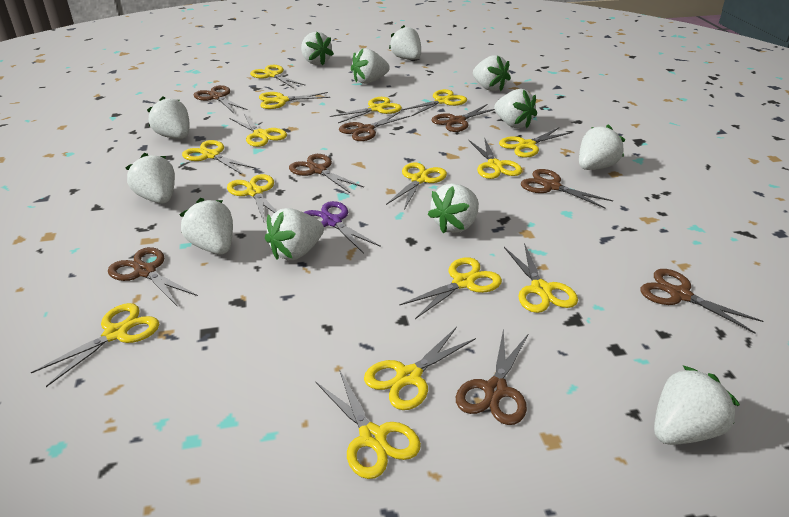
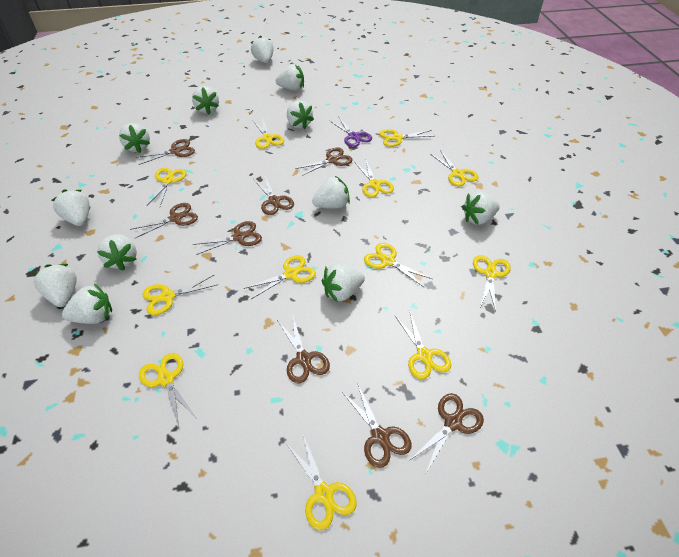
yellow scissors: 15 -> 12

